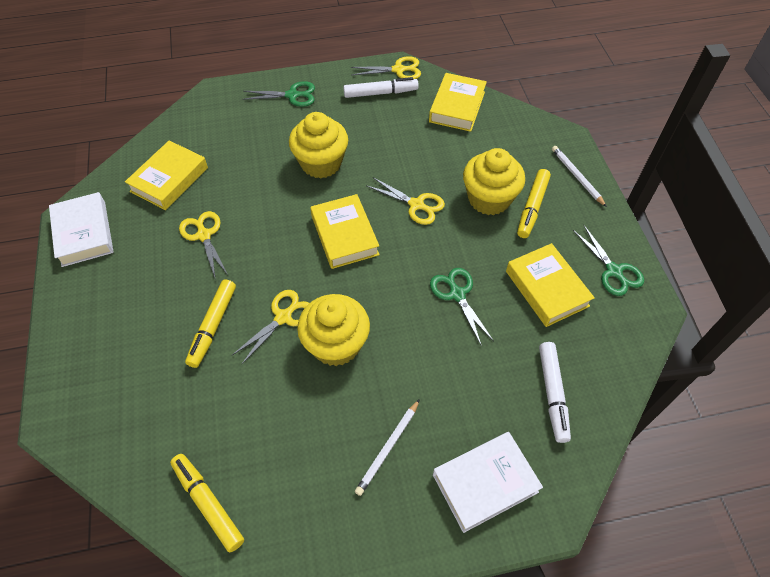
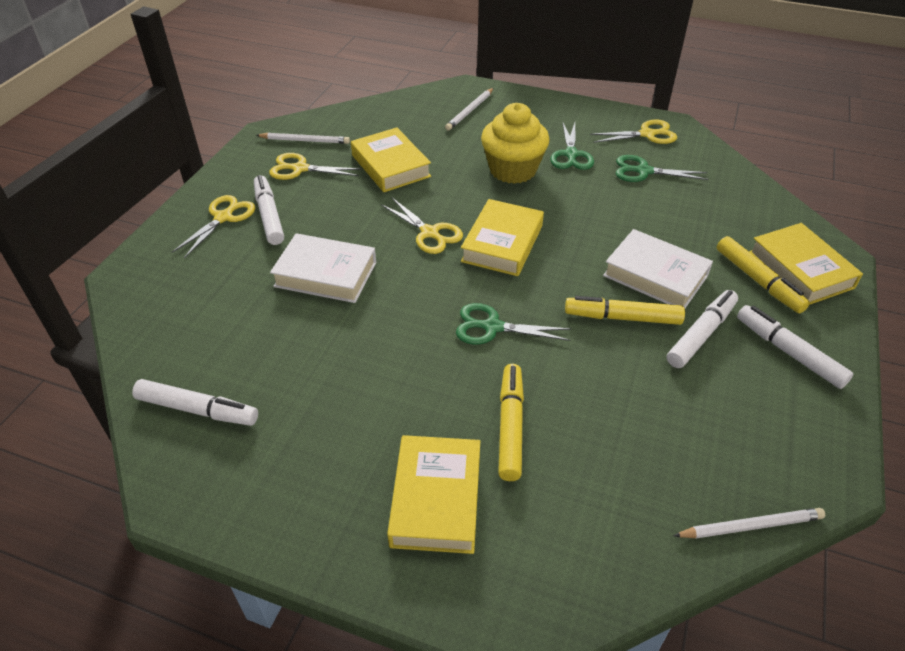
white marker: 2 -> 4
white pencil: 2 -> 3
yellow cupcake: 3 -> 1

